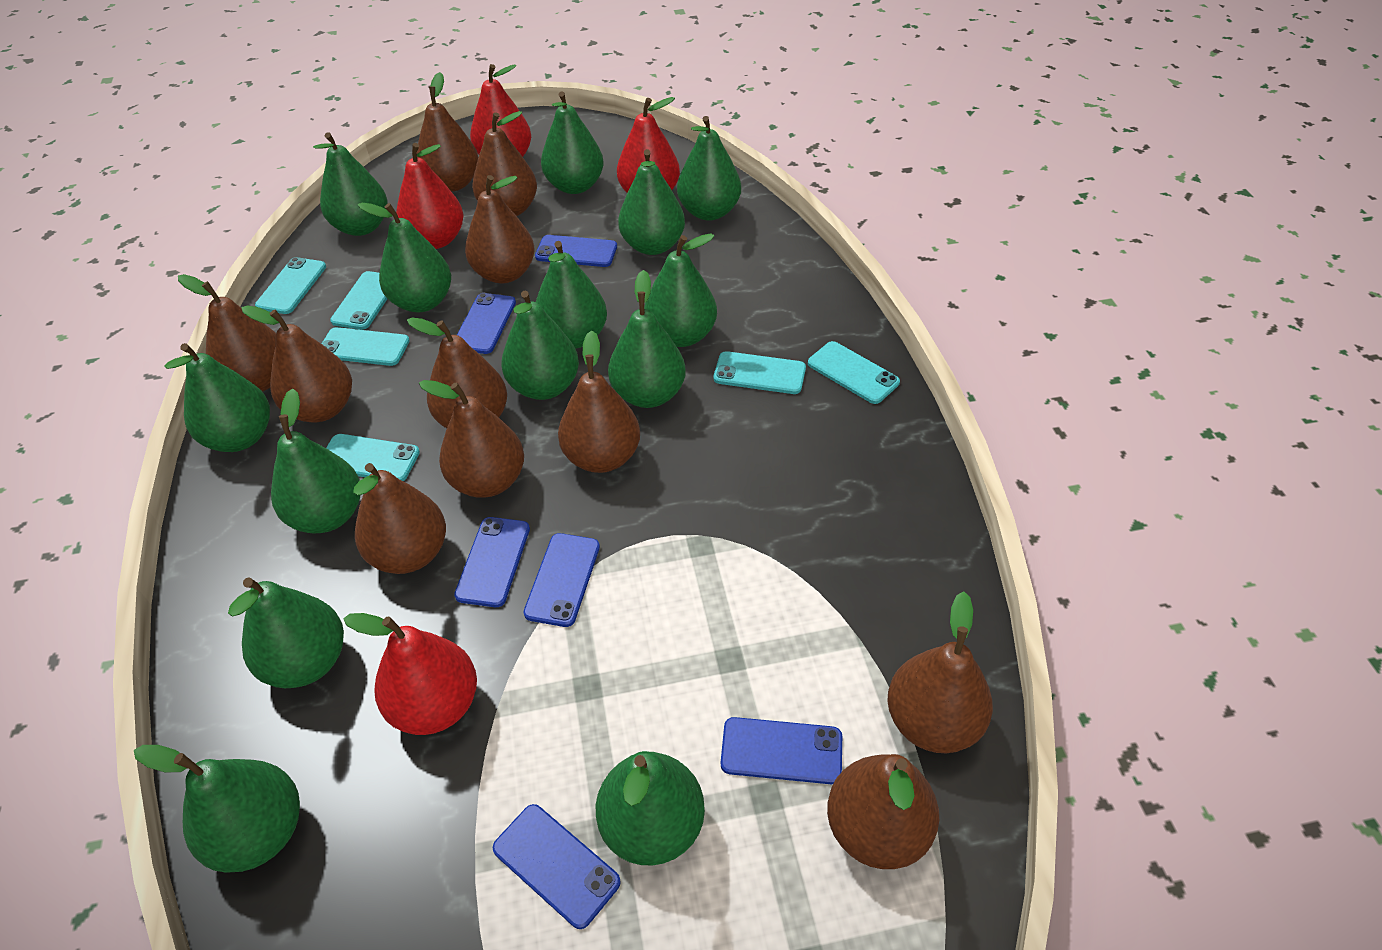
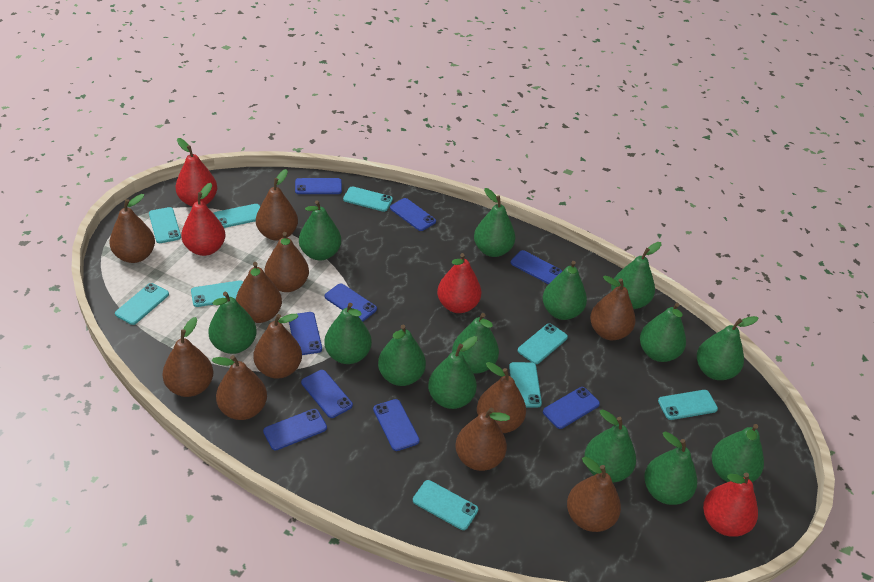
blue phone: 6 -> 9
turquoise phone: 6 -> 9

